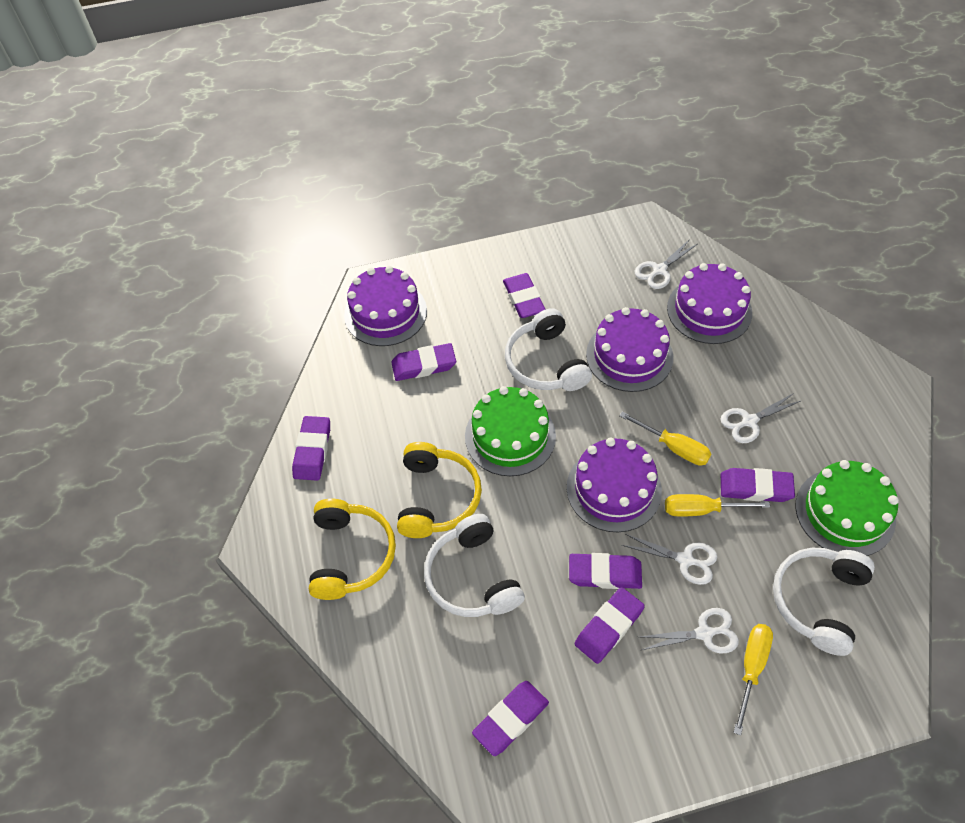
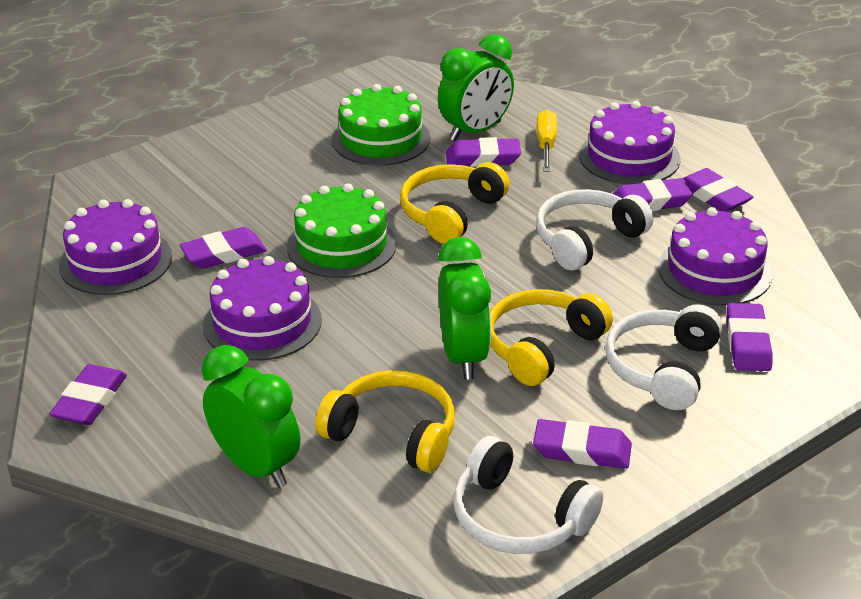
green clock: 0 -> 3
white scissors: 4 -> 0
yellow headphones: 2 -> 3
yellow screwdriver: 3 -> 1

